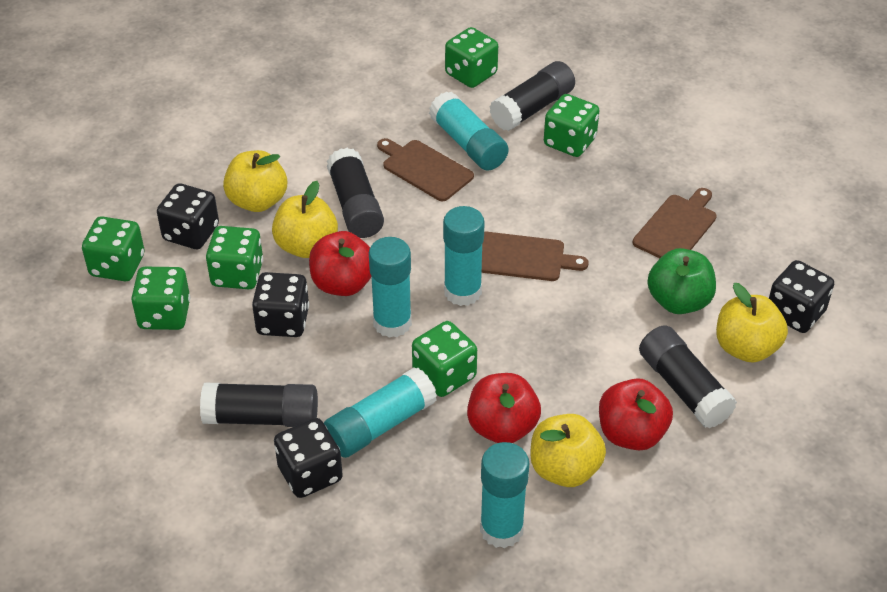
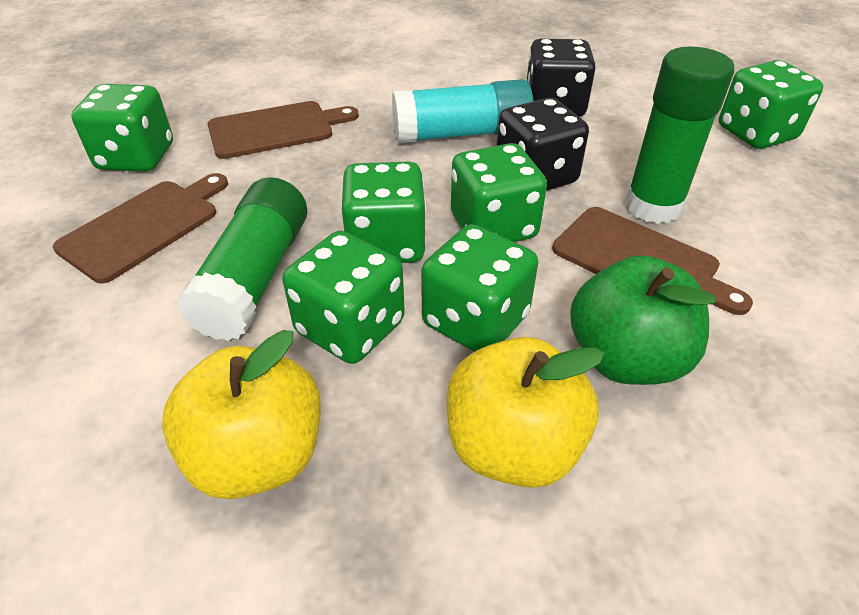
black dice: 4 -> 2
black glue stick: 4 -> 0
green glue stick: 0 -> 2
red apple: 3 -> 0
turquoise glue stick: 5 -> 1
yellow apple: 4 -> 2

